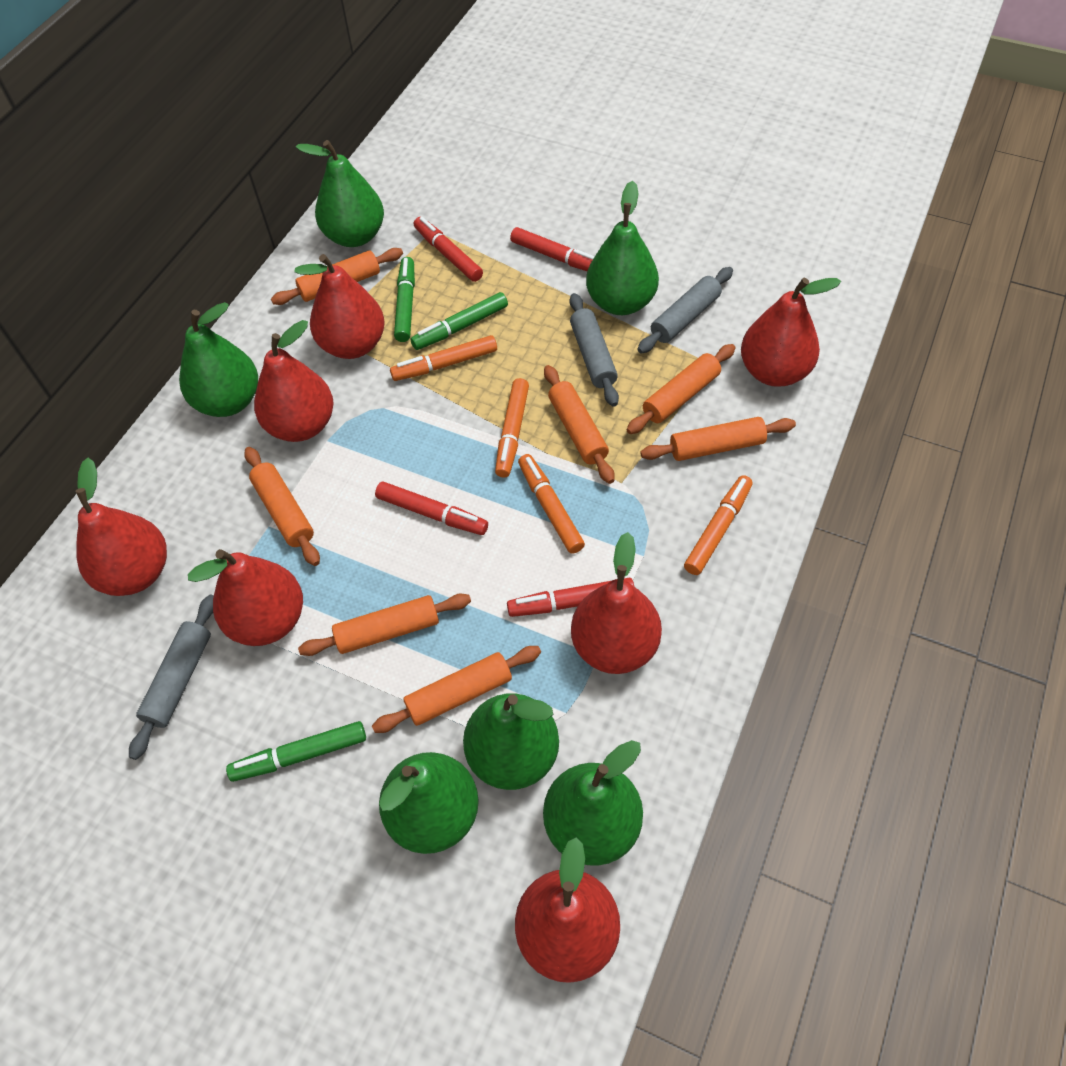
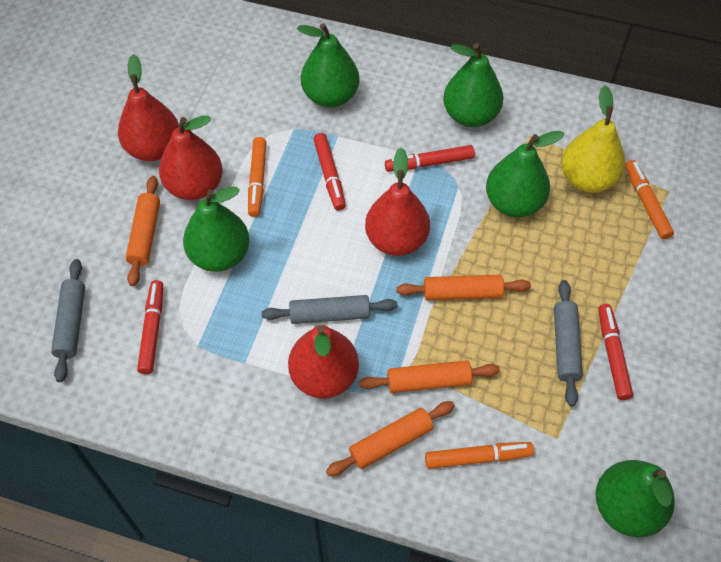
green marker: 3 -> 0
green pear: 6 -> 5
orange marker: 4 -> 3
orange rolling pin: 7 -> 4
red pear: 7 -> 4
yellow pear: 0 -> 1

